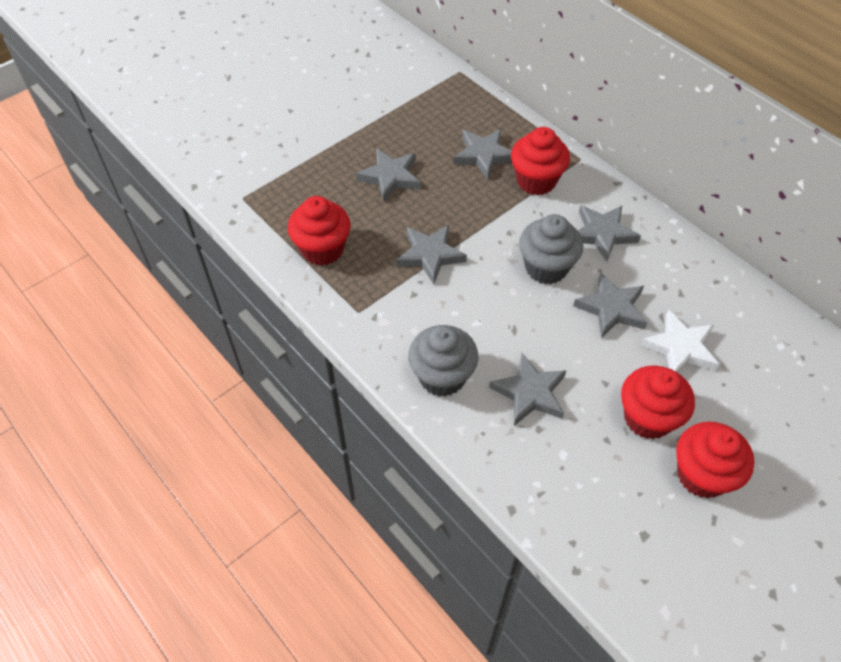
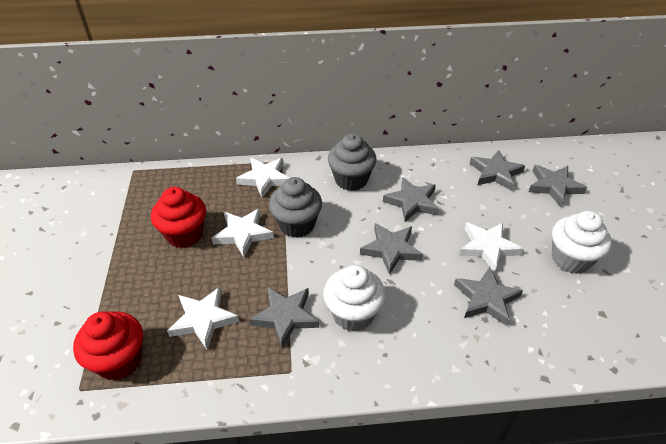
red cupcake: 4 -> 2
white cupcake: 0 -> 2
white star: 1 -> 4

